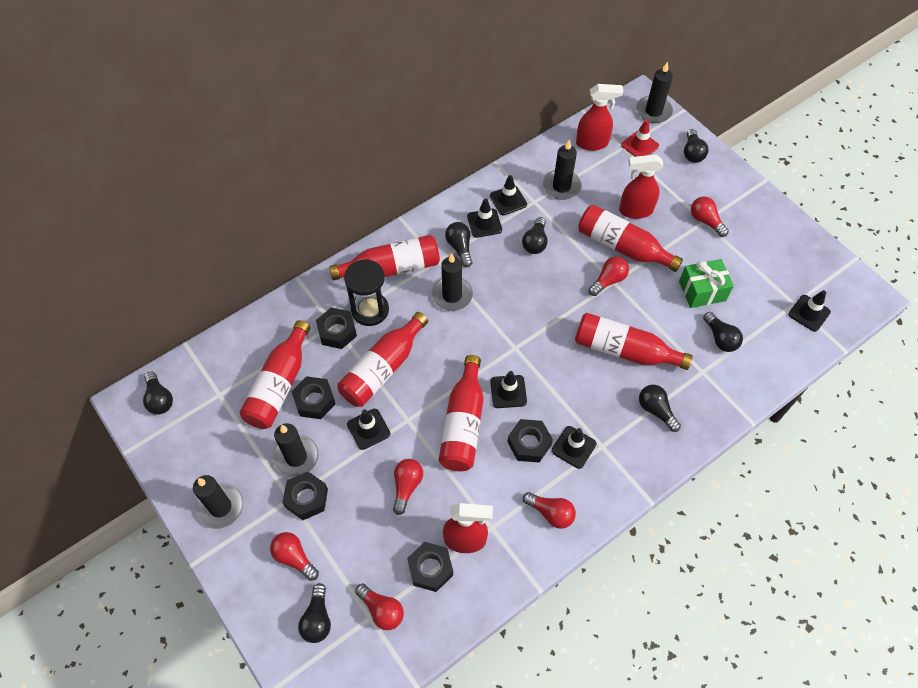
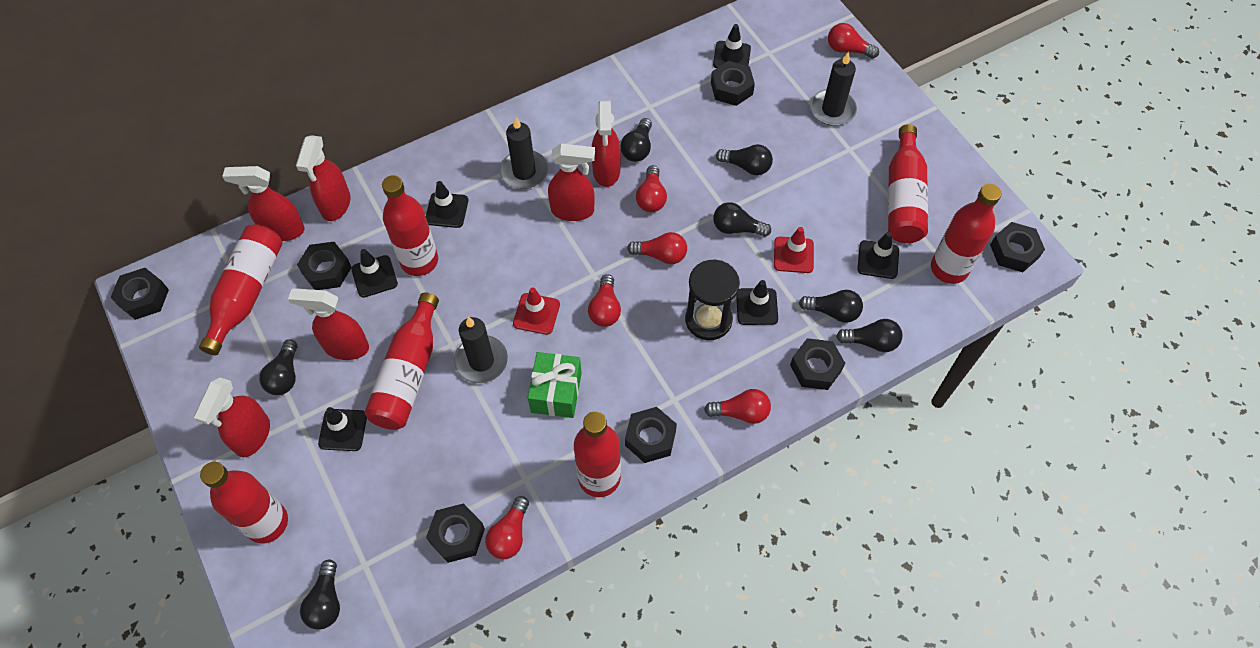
black candle: 5 -> 3
black nut: 5 -> 7
red bottle: 6 -> 7
red spray bottle: 3 -> 6
red traffic cone: 1 -> 2

